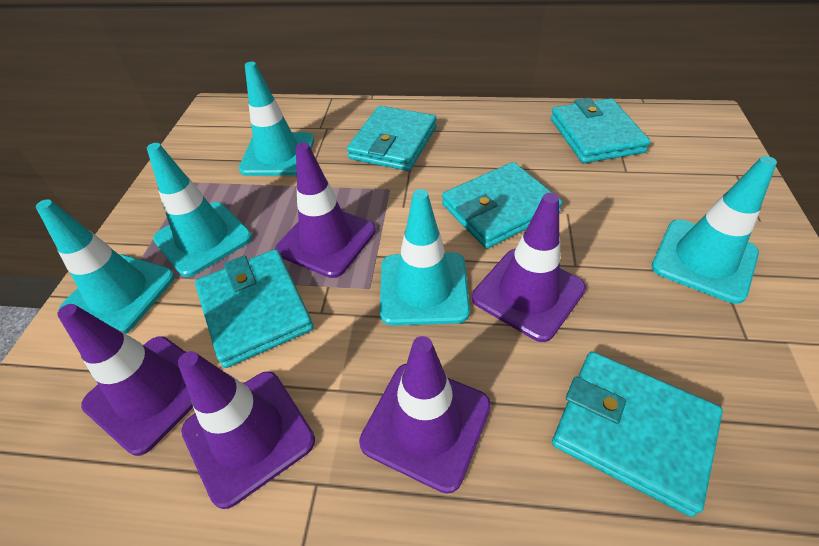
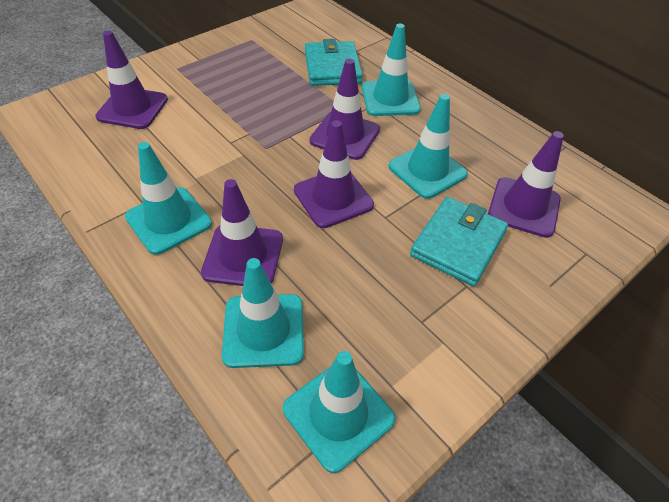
turquoise wallet: 5 -> 2

